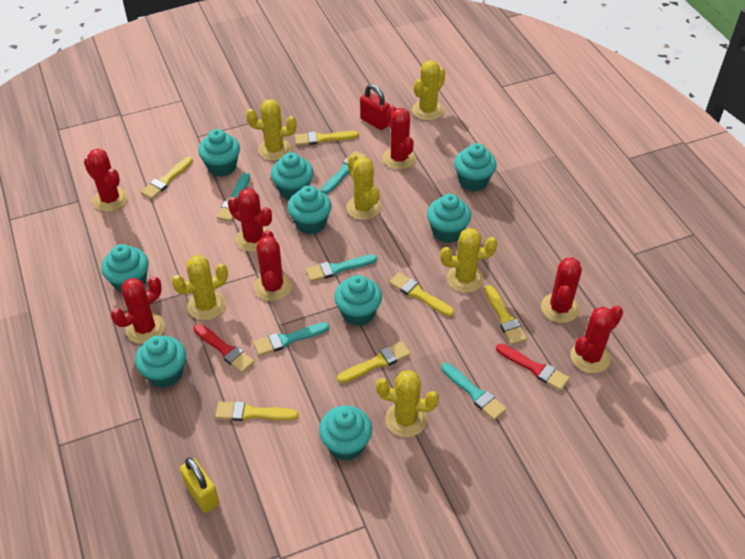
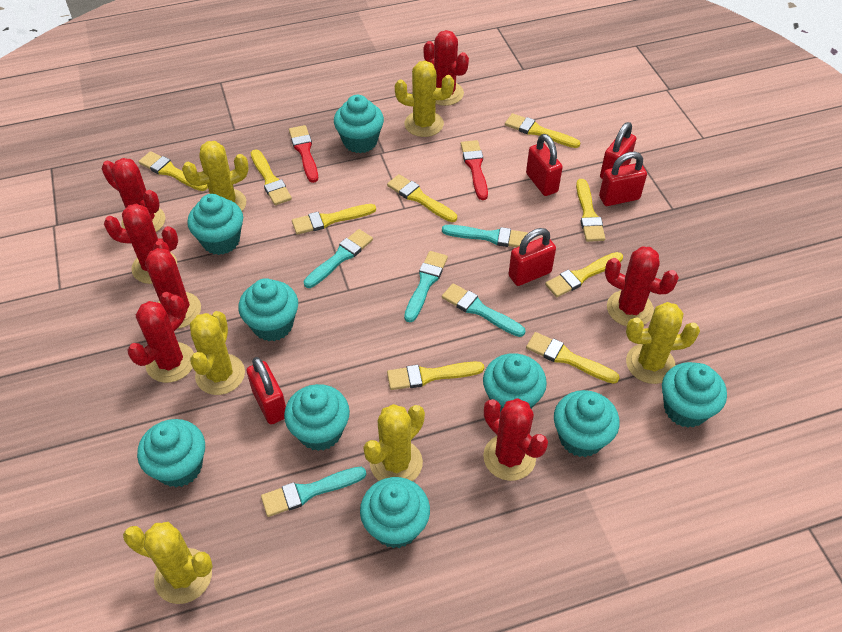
red padlock: 1 -> 5
yellow brush: 6 -> 9
yellow padlock: 1 -> 0

